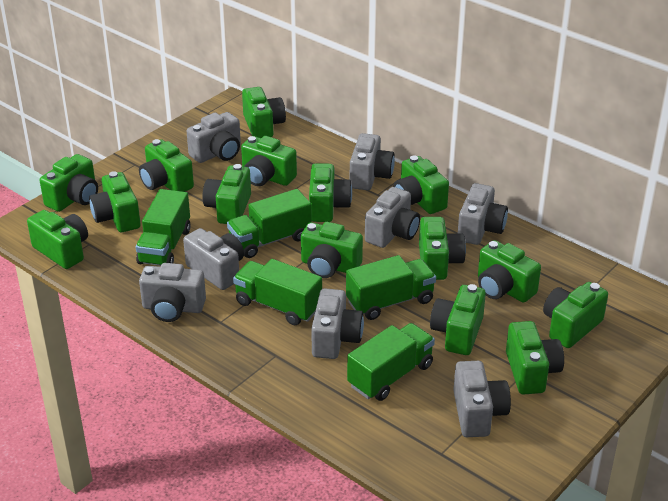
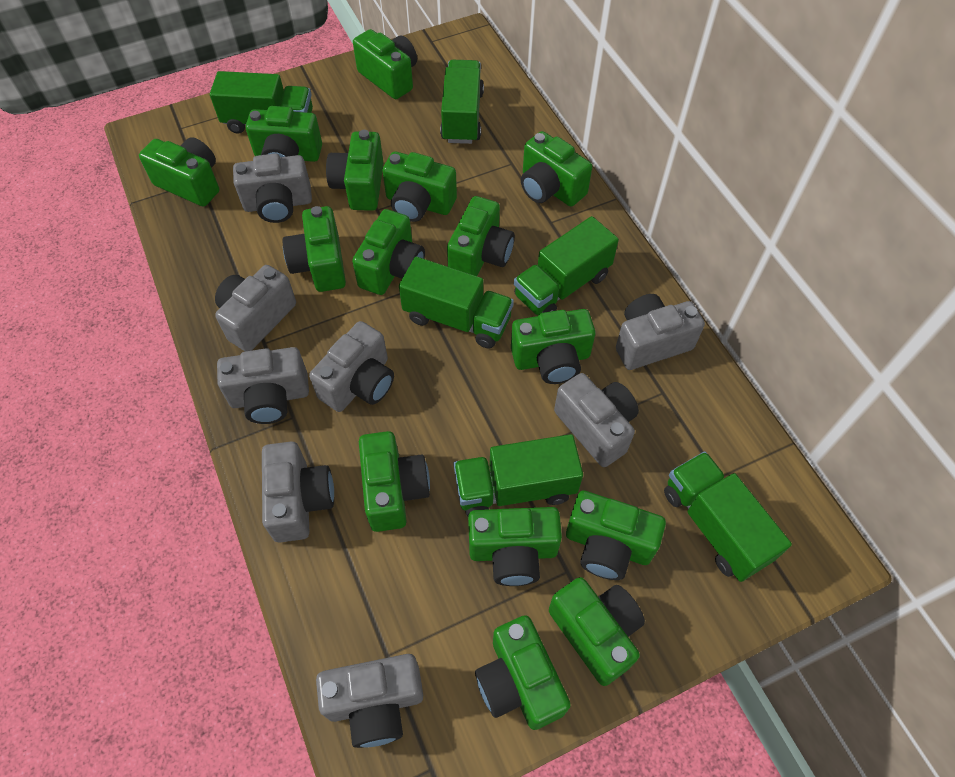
green truck: 5 -> 6

